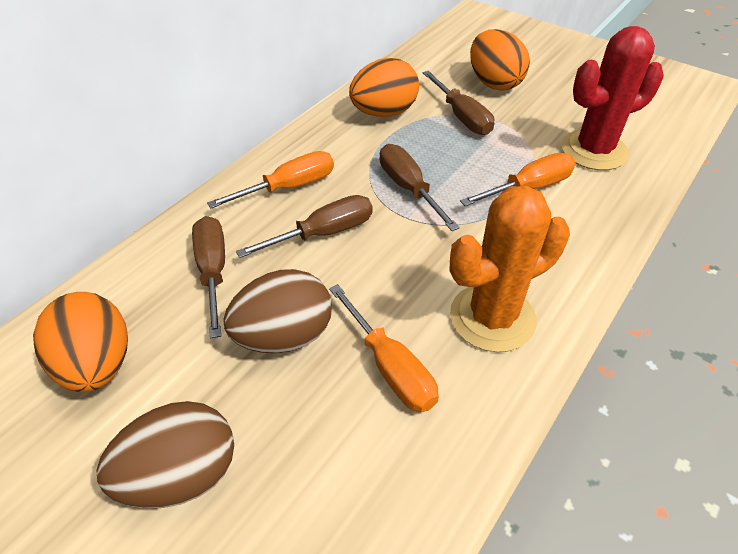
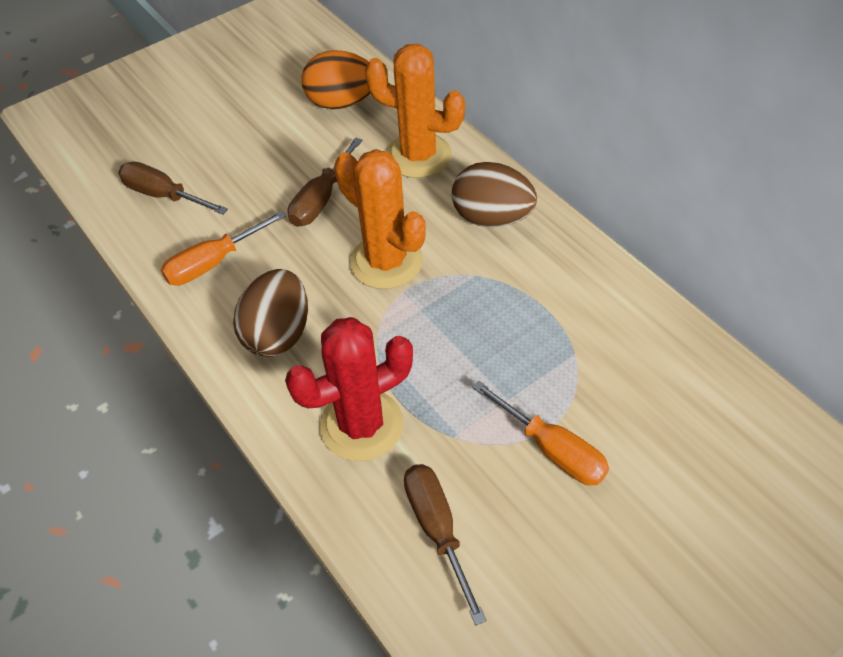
brown screwdriver: 4 -> 3
orange cactus: 1 -> 2
orange egg: 3 -> 1
orange screwdriver: 3 -> 2

